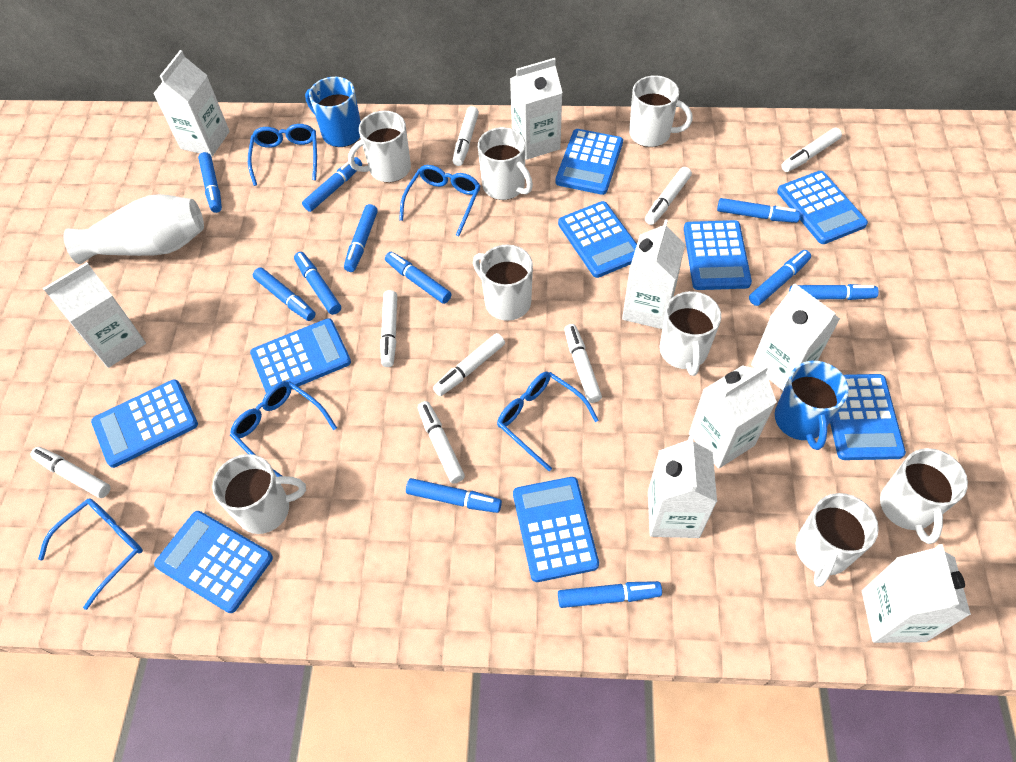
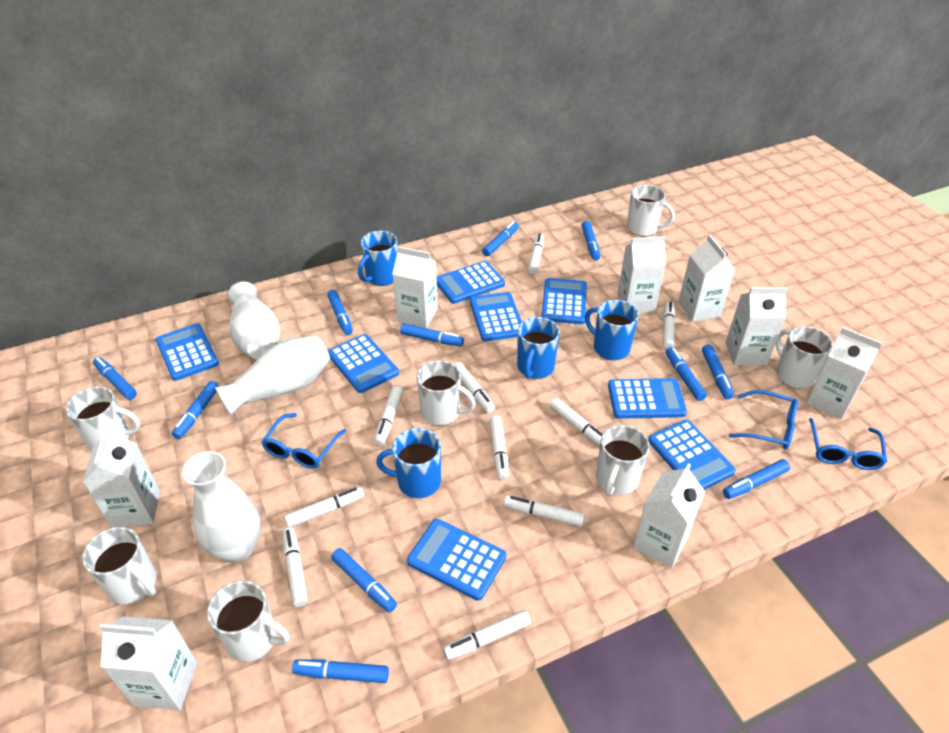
blue calculator: 9 -> 8
blue glasses: 5 -> 3
blue mug: 2 -> 4
white marker: 8 -> 10
white mug: 8 -> 7
white vase: 1 -> 3

